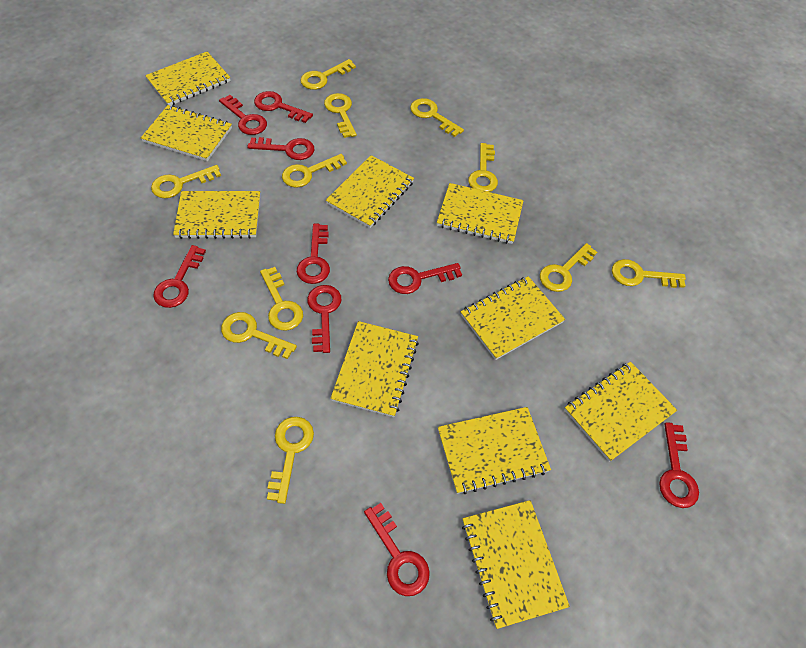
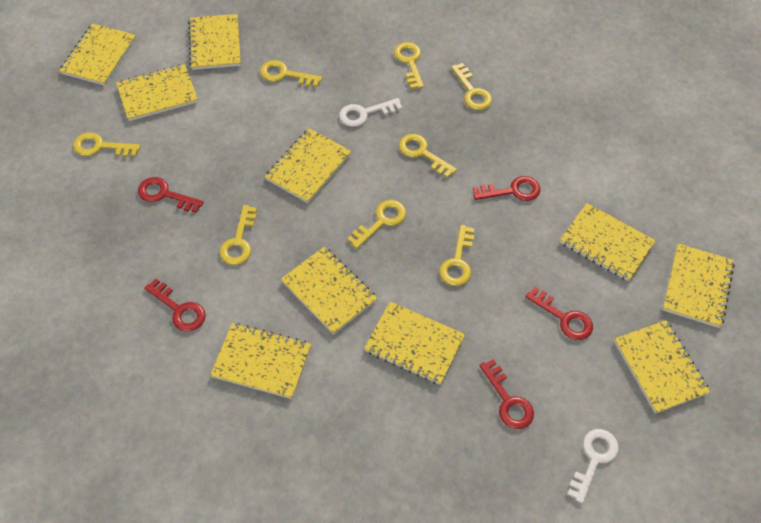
red key: 9 -> 5
white key: 0 -> 2
yellow key: 11 -> 8

